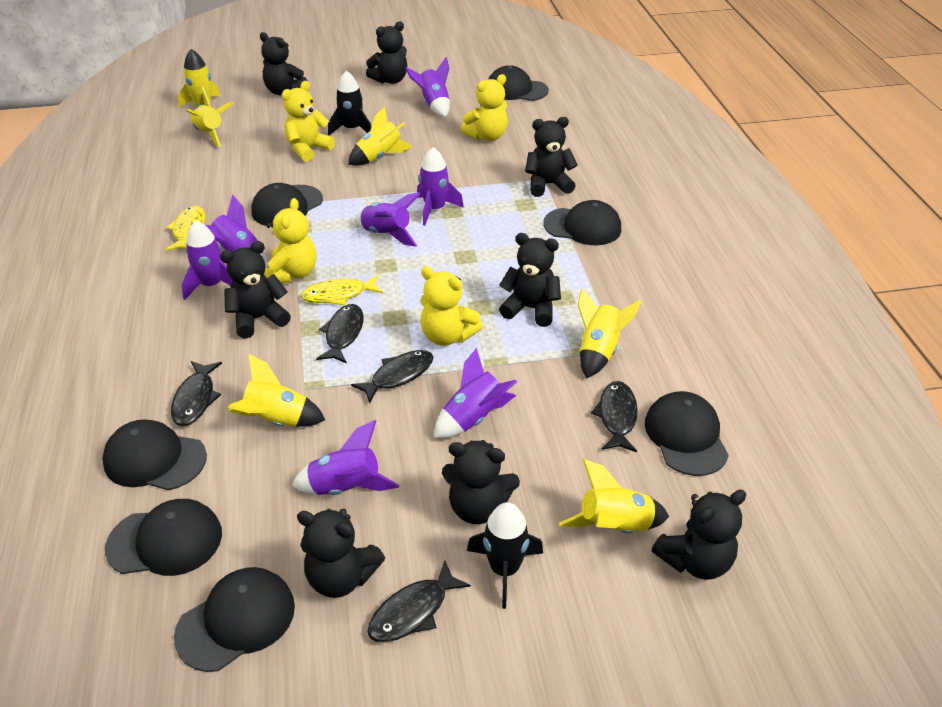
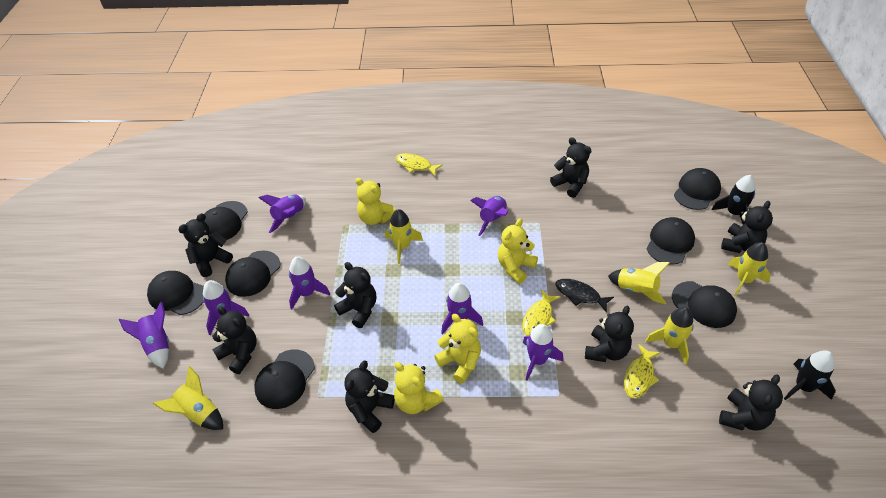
black fish: 5 -> 1
yellow fish: 2 -> 3
yellow rocket: 6 -> 5

